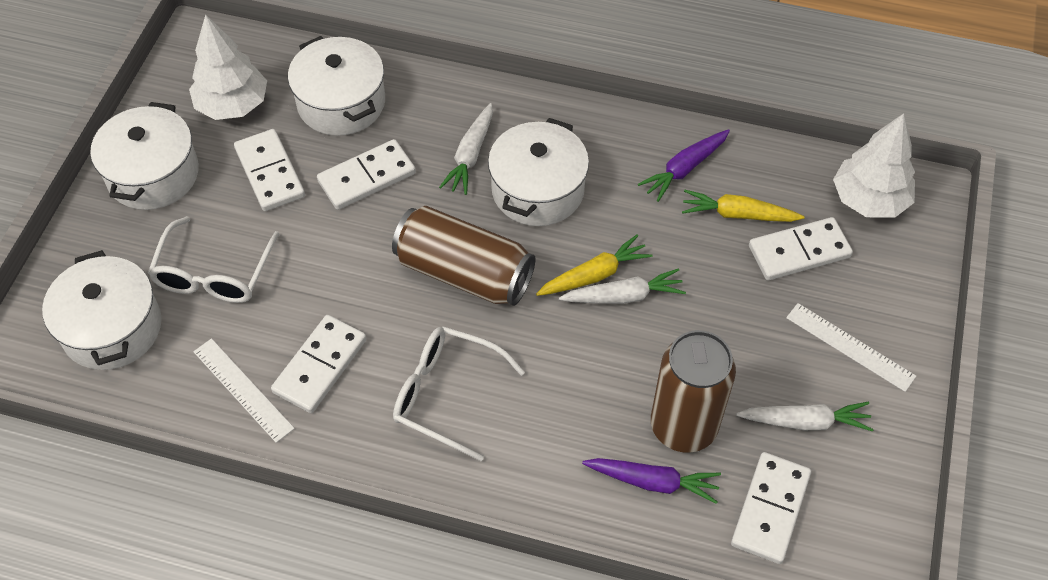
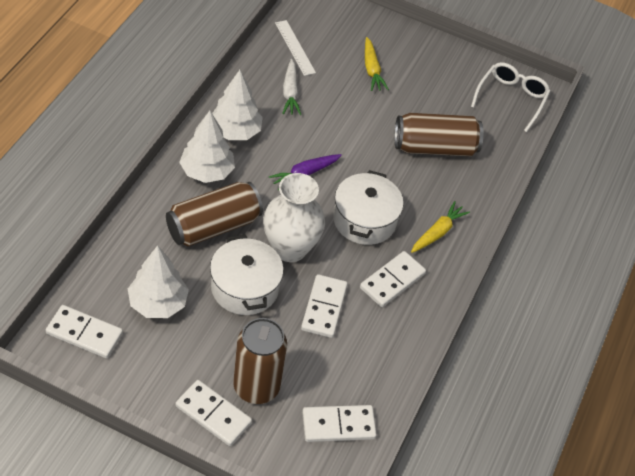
brown can: 2 -> 3
purple carrot: 2 -> 1
white carrot: 3 -> 1
white glasses: 2 -> 1
white pot: 4 -> 2
white ruler: 2 -> 1
white tree: 2 -> 3
white vase: 0 -> 1

